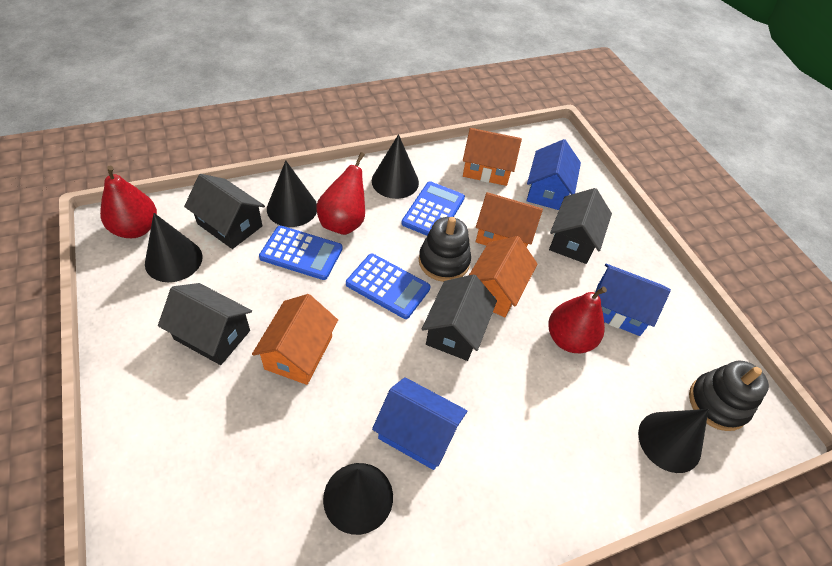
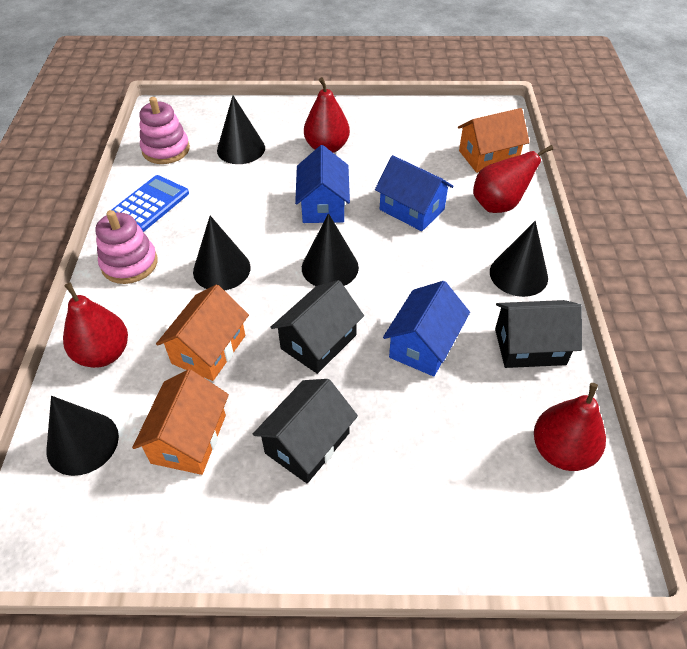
black house: 4 -> 3
black stacking toy: 2 -> 0
blue calculator: 3 -> 1
orange house: 4 -> 3
pink stacking toy: 0 -> 2
red pear: 3 -> 4

